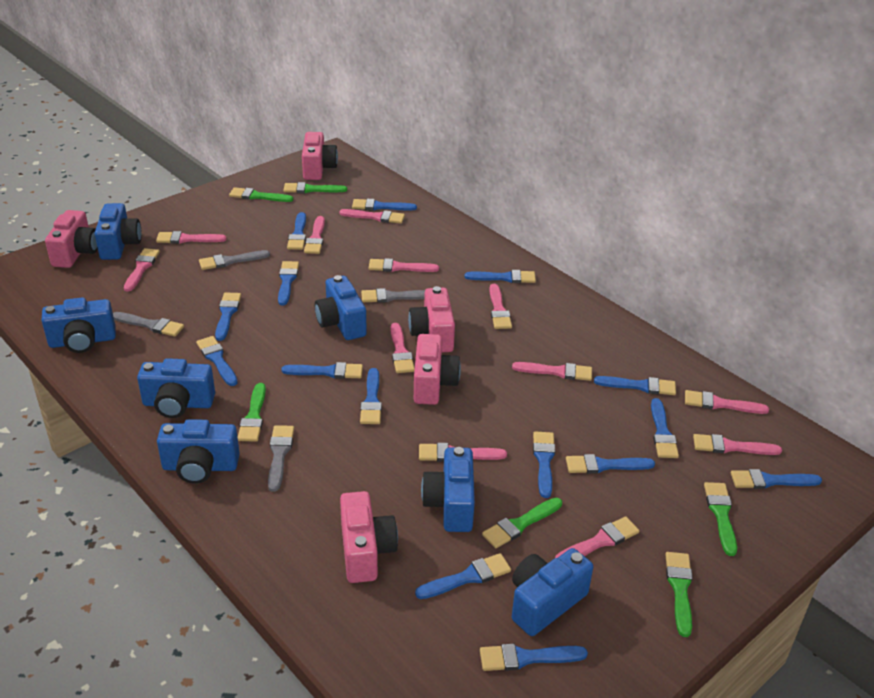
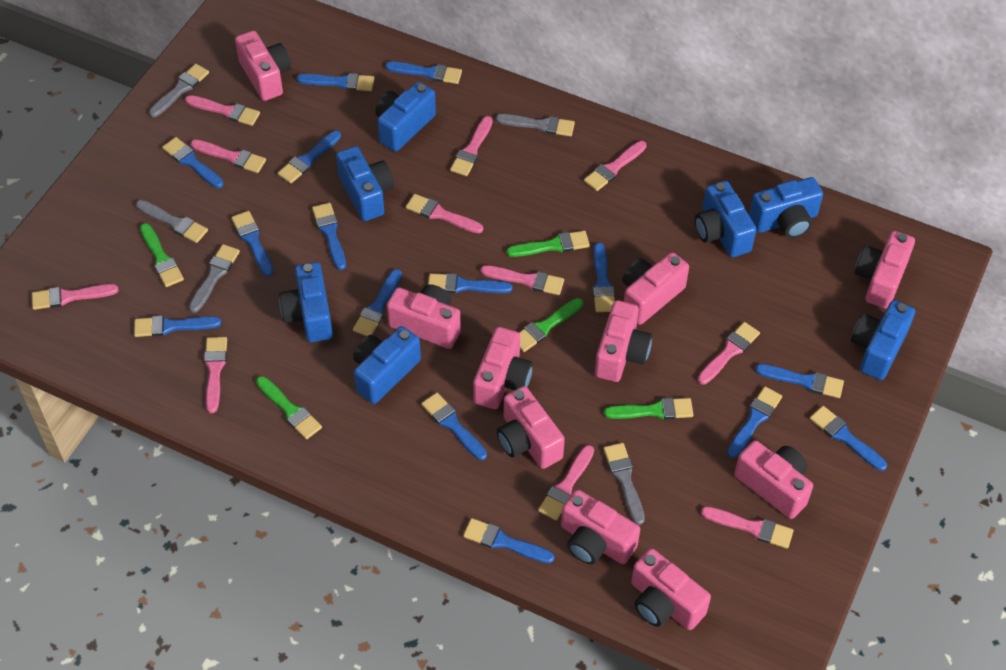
green brush: 6 -> 5
grey brush: 4 -> 5
pink brush: 12 -> 11
pink camera: 5 -> 10

